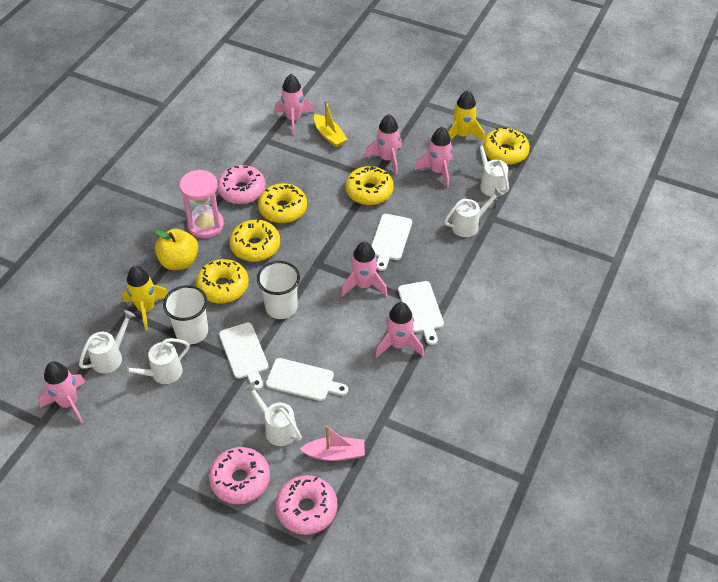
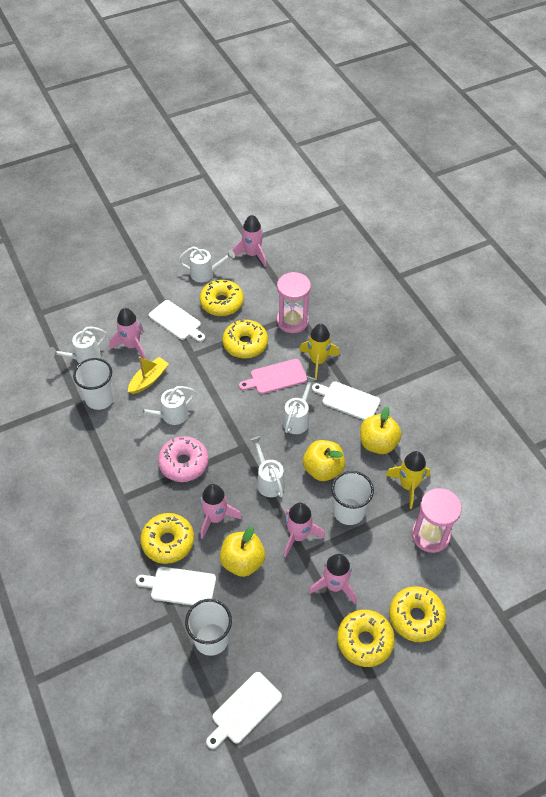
pink boat: 1 -> 0
pink cutting board: 0 -> 1
pink donut: 3 -> 1
pink hourglass: 1 -> 2
pink rocket: 6 -> 5
white cup: 2 -> 3
yellow apple: 1 -> 3

